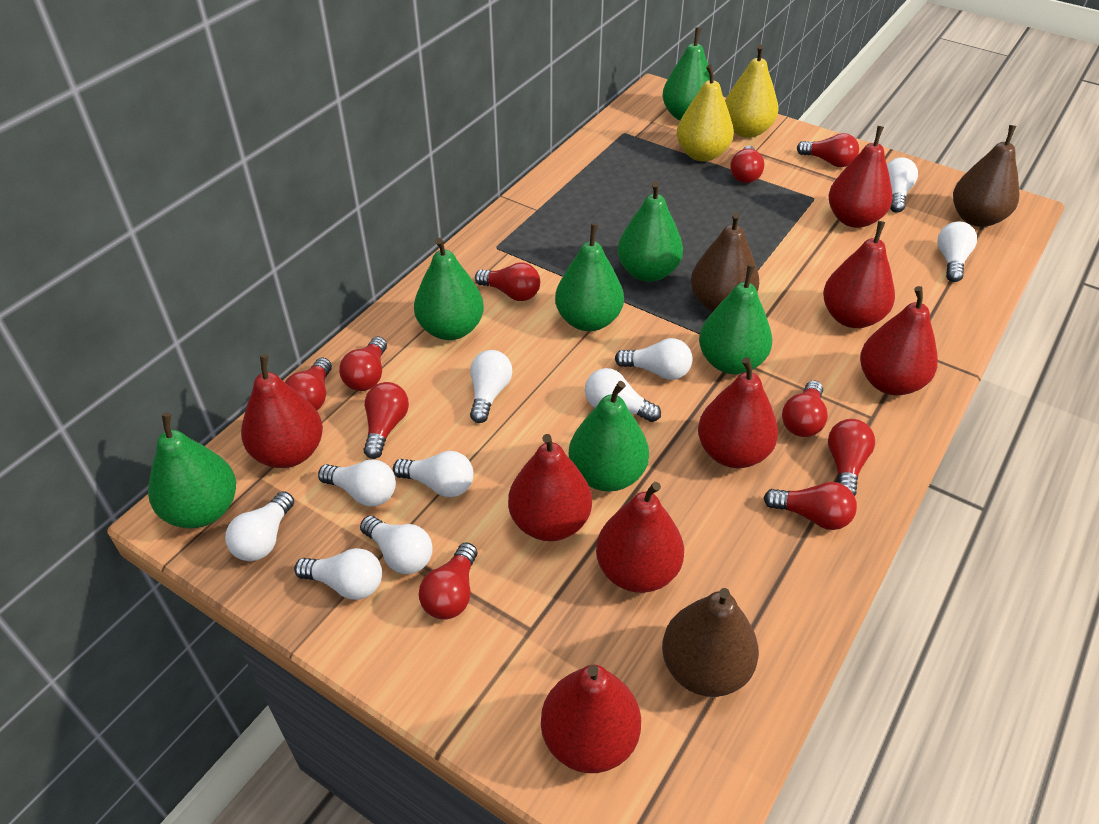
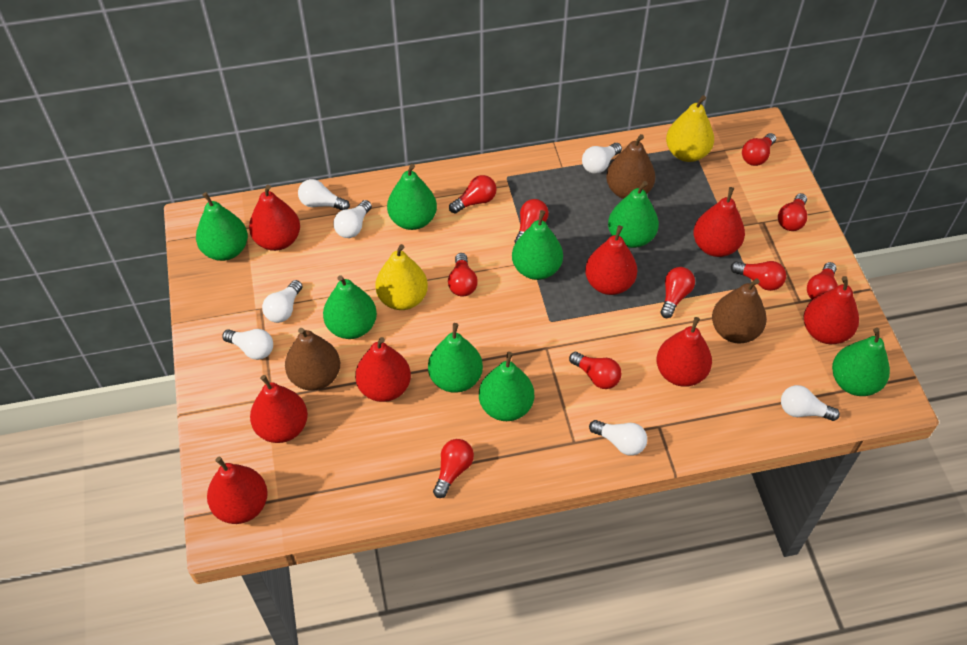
green pear: 7 -> 8
white light bulb: 10 -> 7

